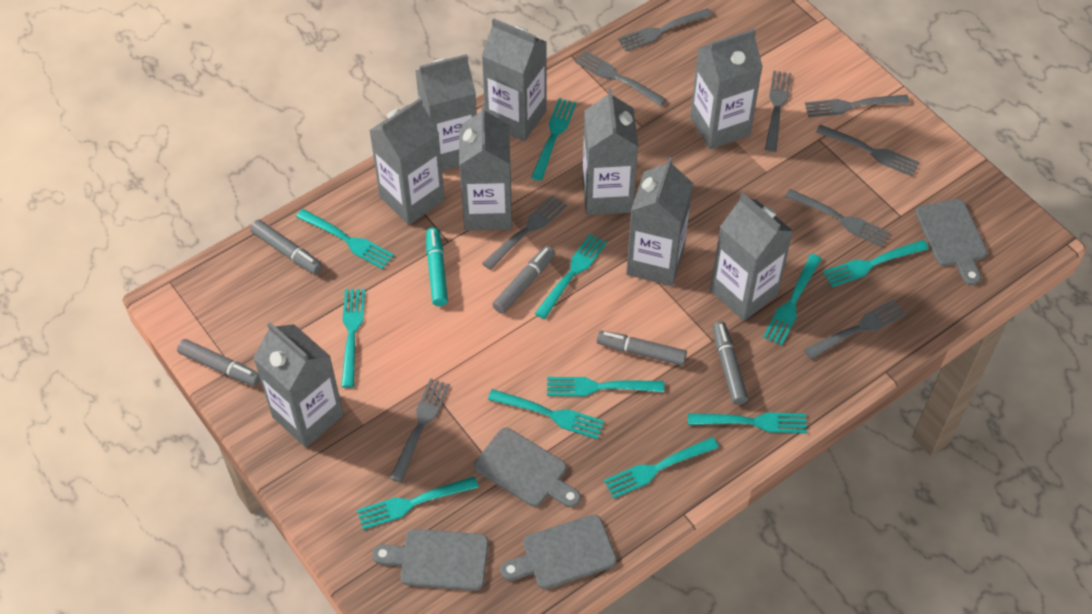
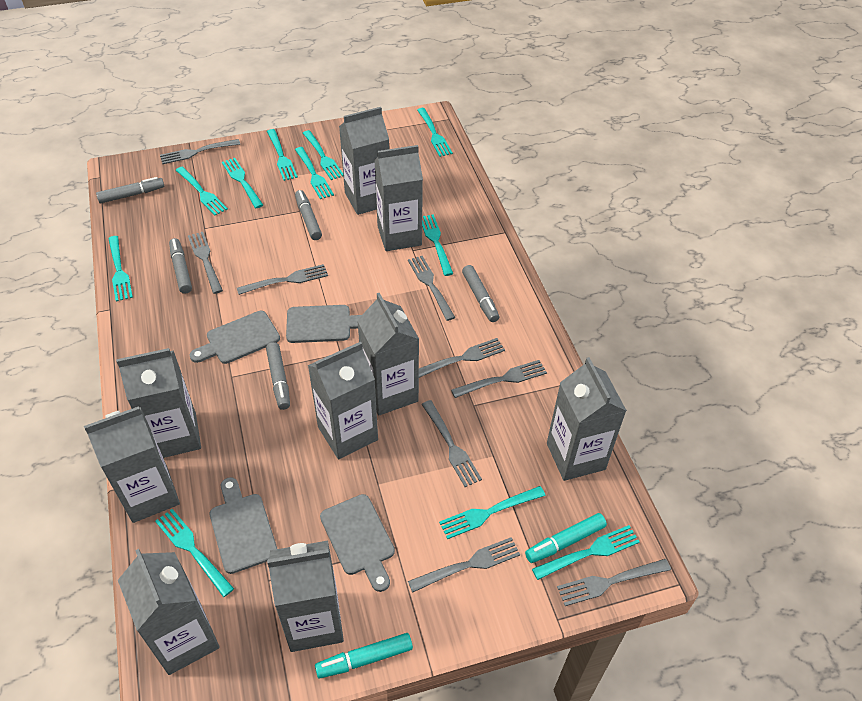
turquoise marker: 1 -> 2

